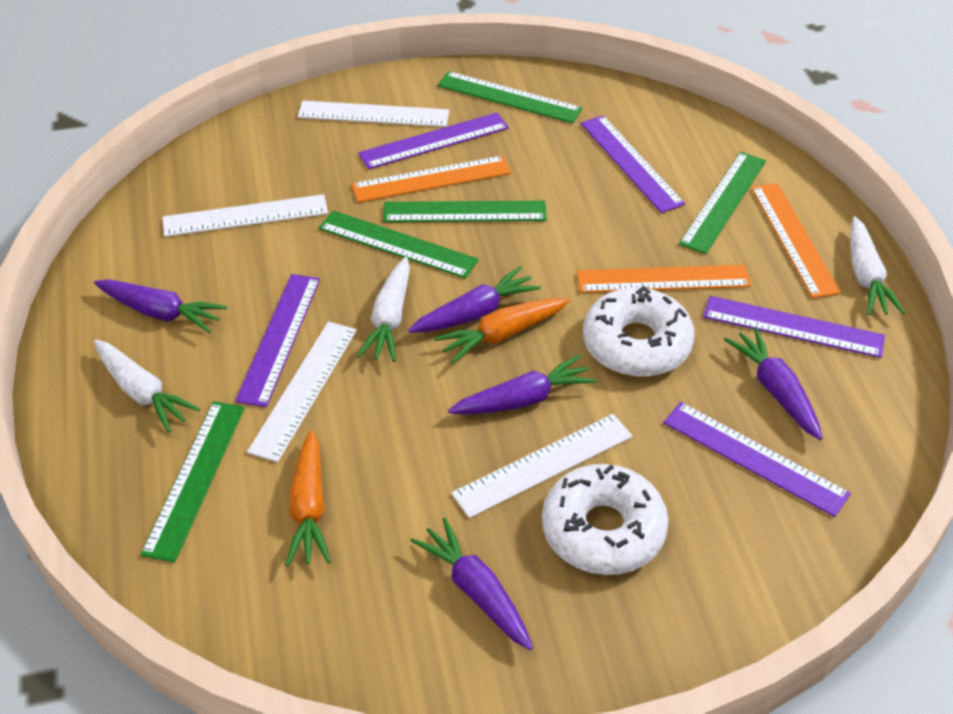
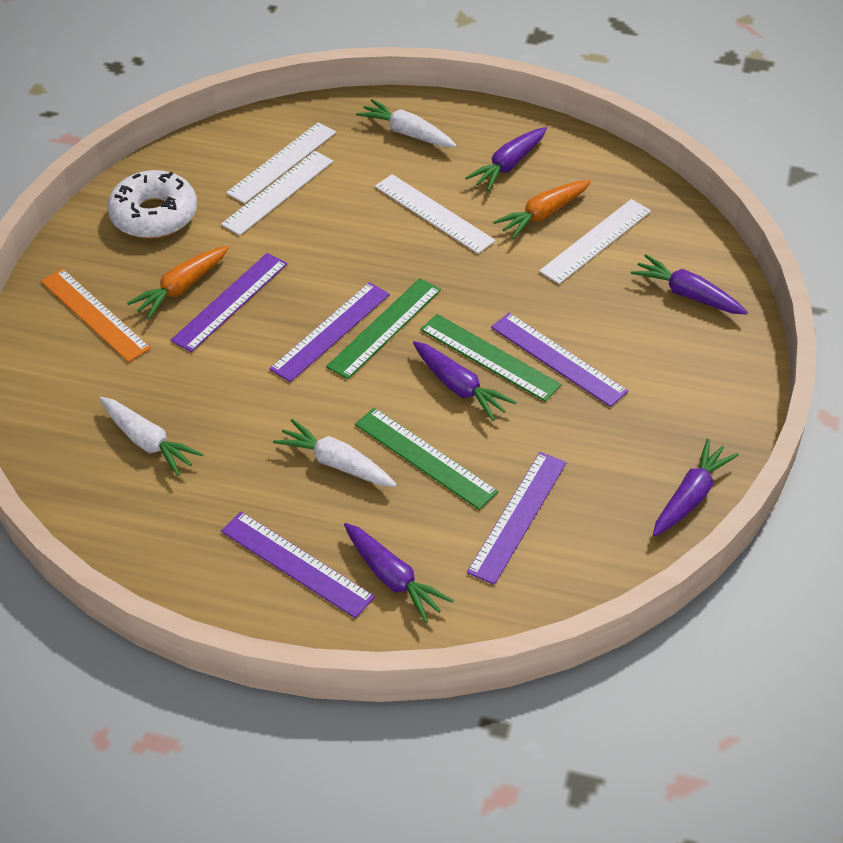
green ruler: 5 -> 3
orange ruler: 3 -> 1
white donut: 2 -> 1

